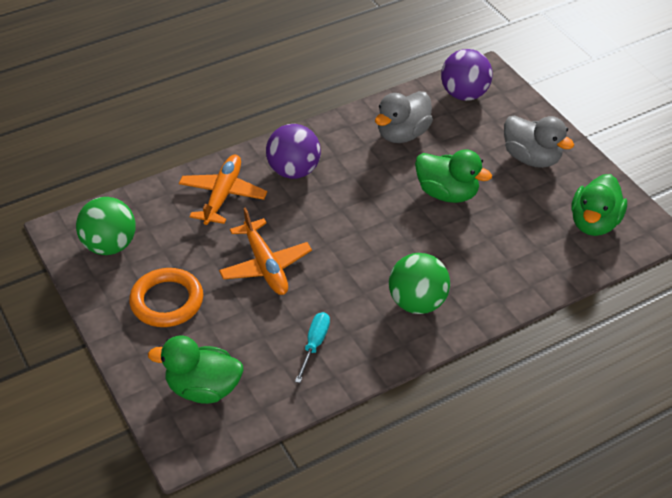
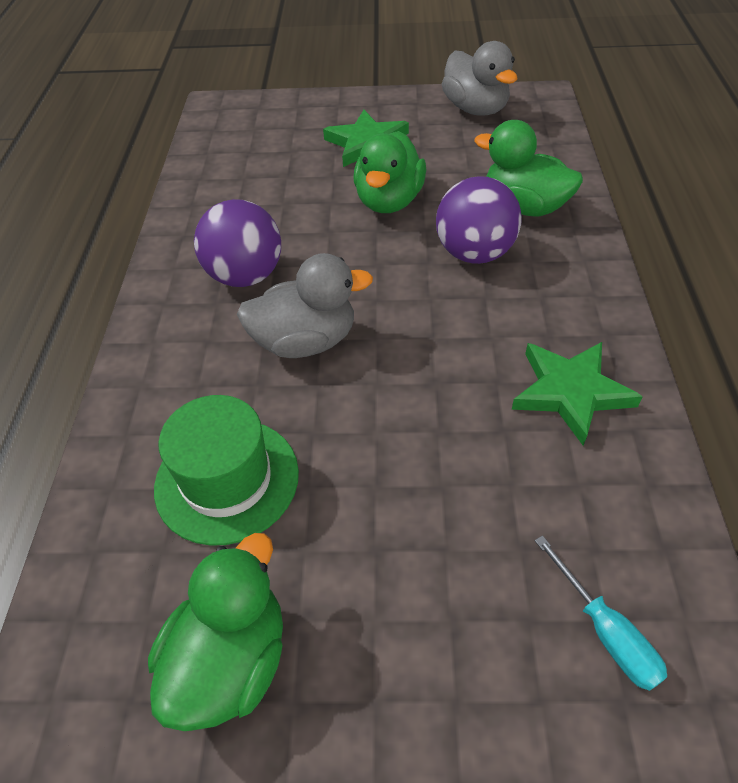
green ball: 2 -> 0
green hat: 0 -> 1
green star: 0 -> 2
orange plane: 2 -> 0
orange ring: 1 -> 0

